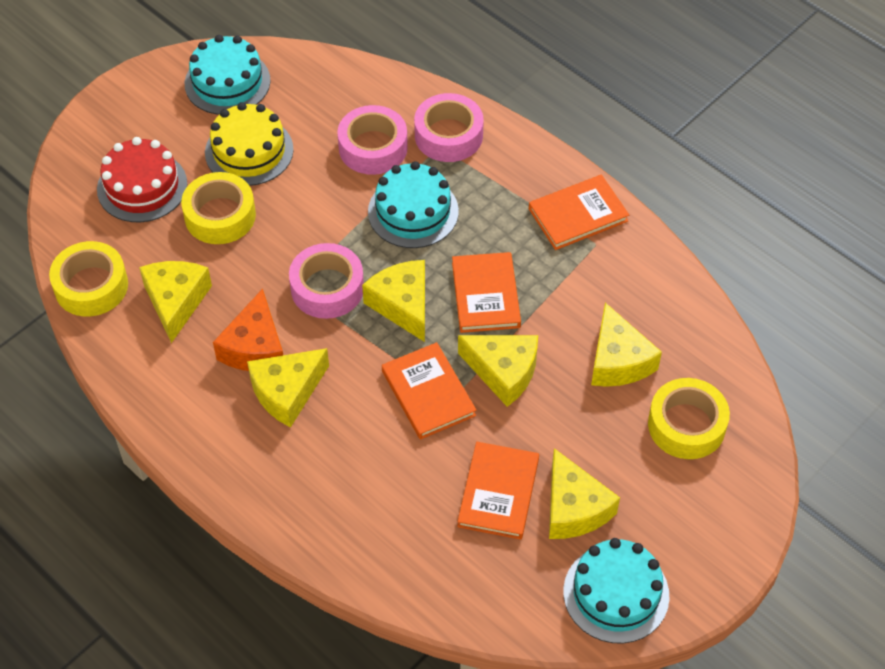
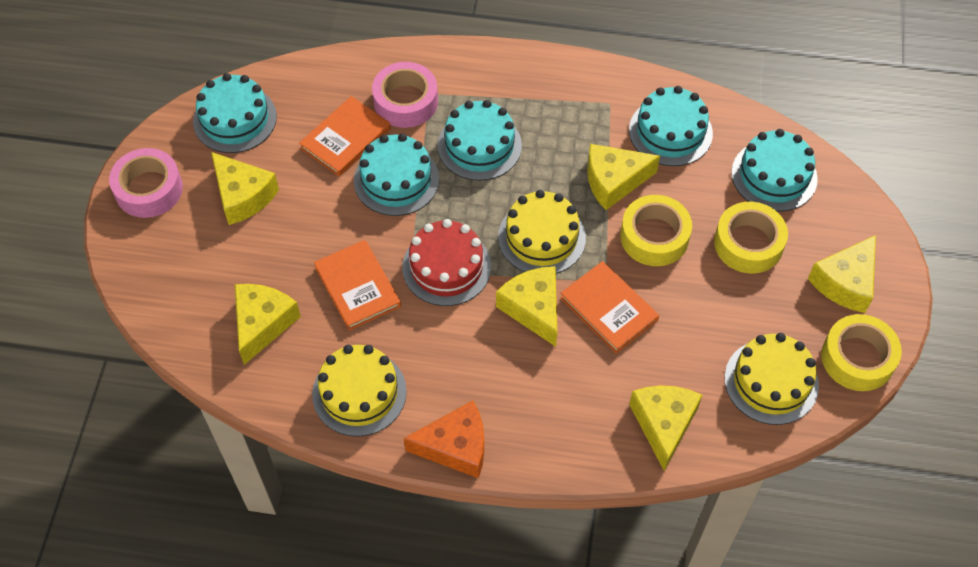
orange book: 4 -> 3
pink tape: 3 -> 2
turquoise cake: 3 -> 5
yellow cake: 1 -> 3

